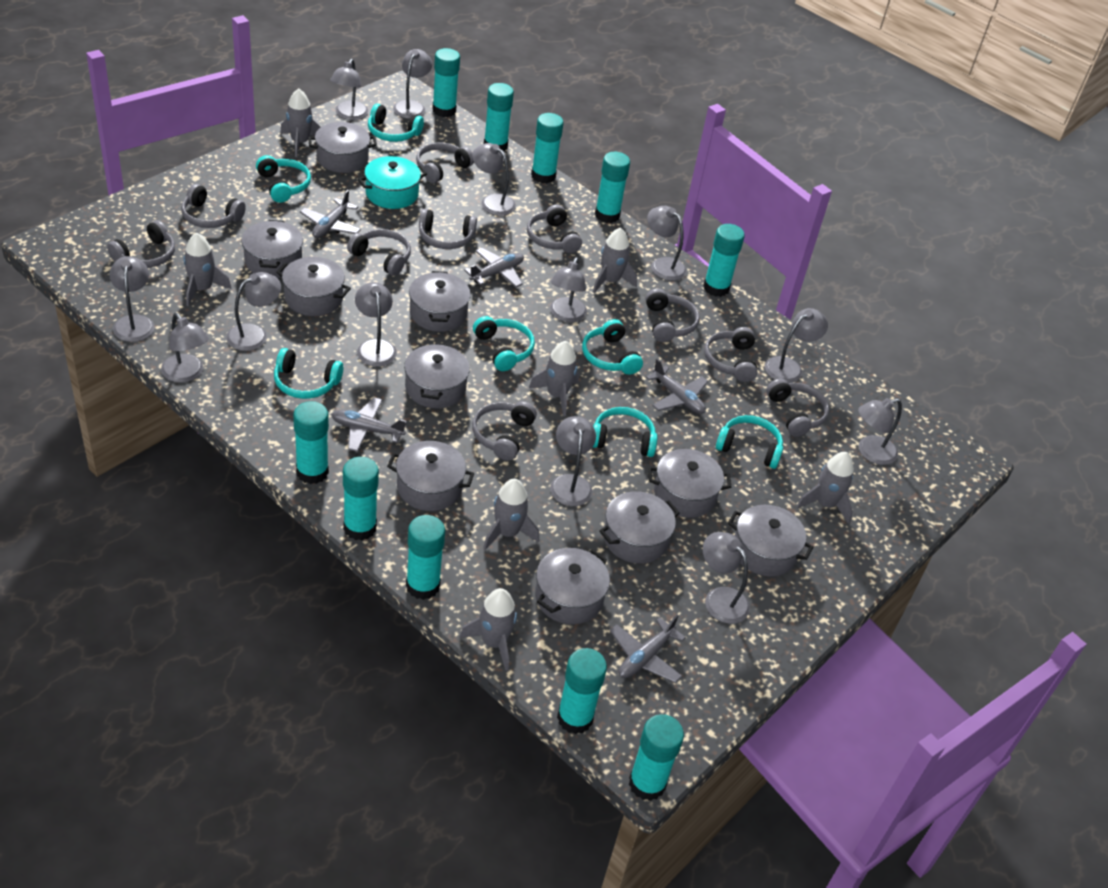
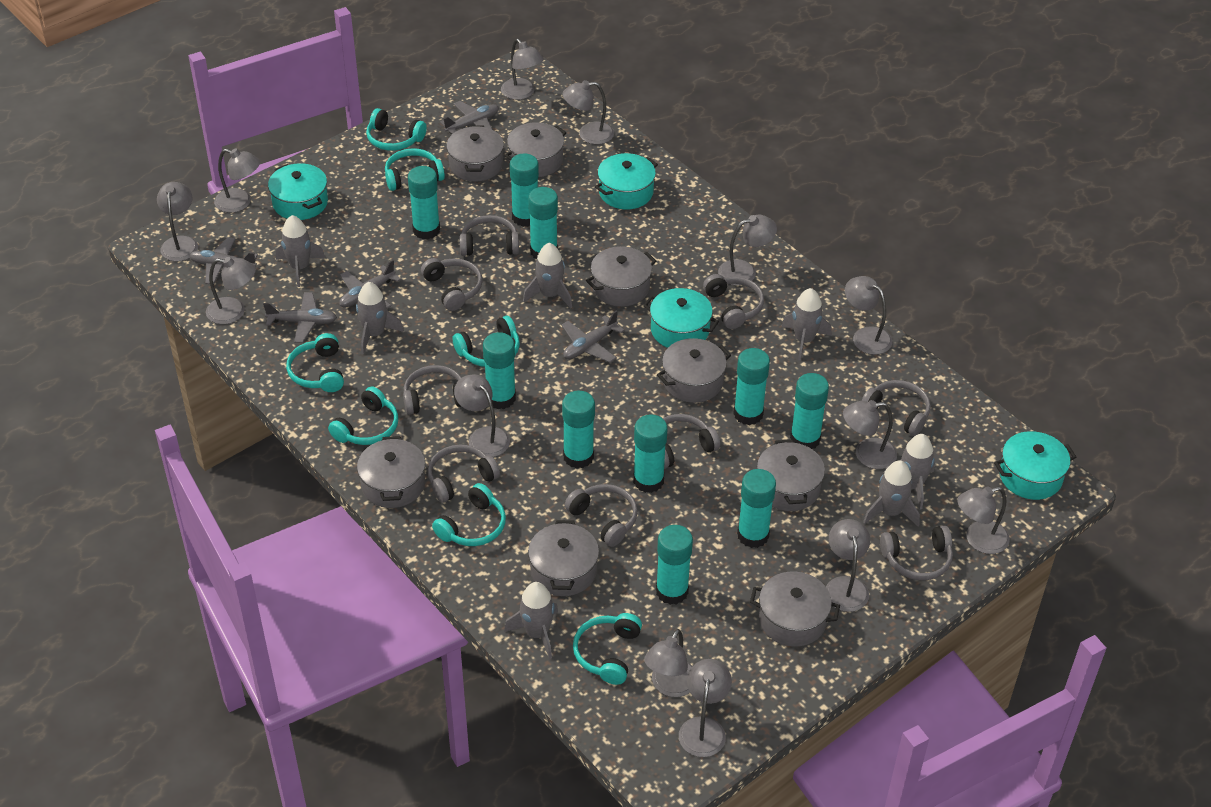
grey headphones: 10 -> 9
grey pot: 10 -> 8
turquoise pot: 1 -> 4

